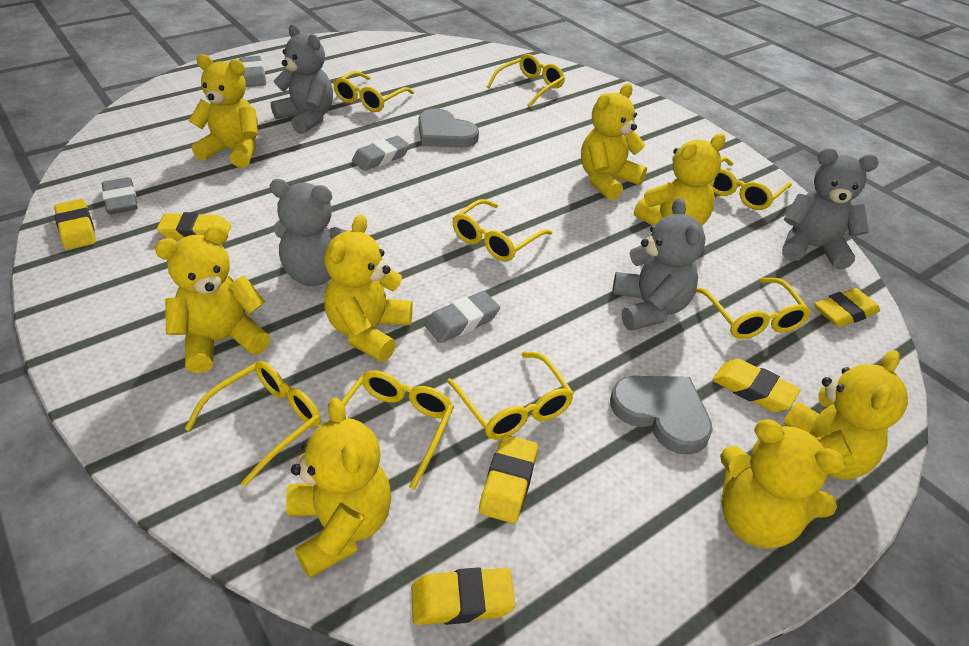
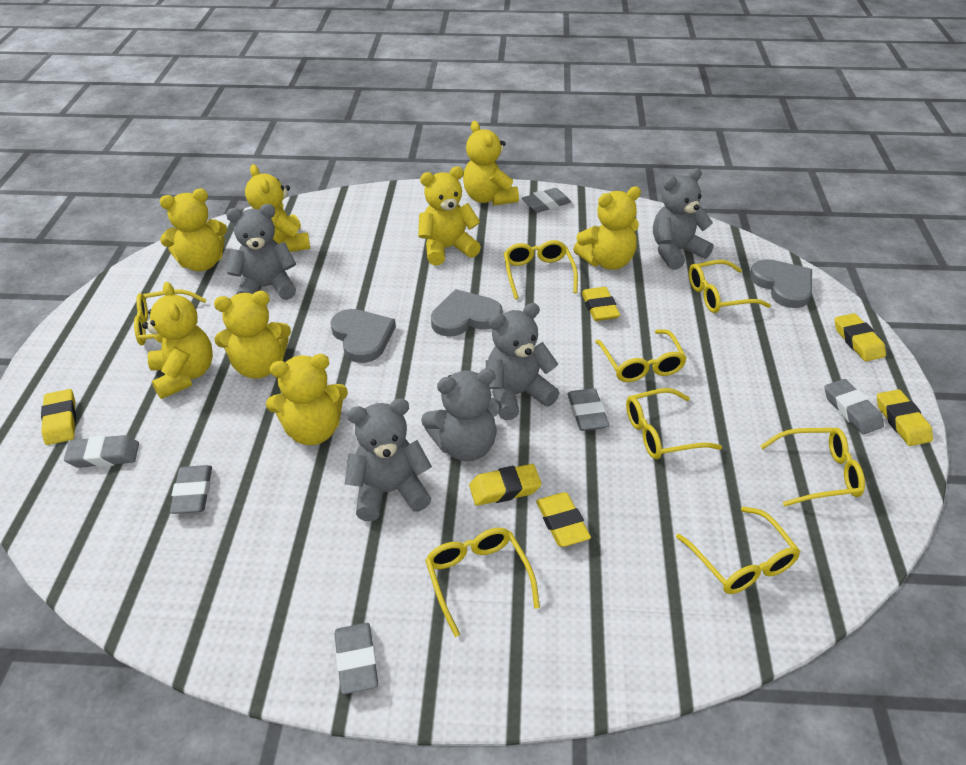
grey eraser: 4 -> 6
grey heart: 2 -> 3
grey teddy bear: 4 -> 5

